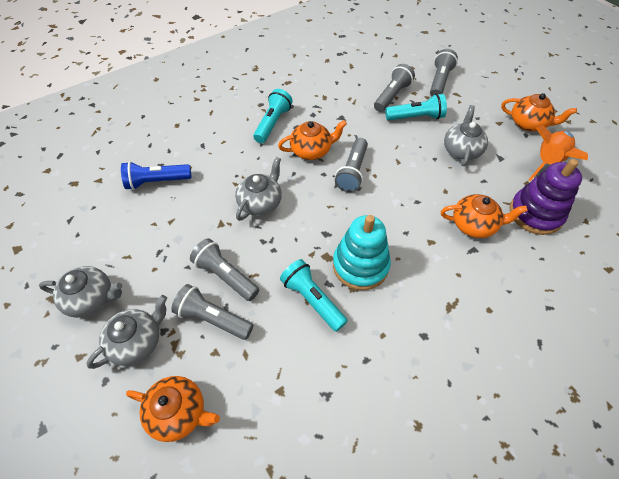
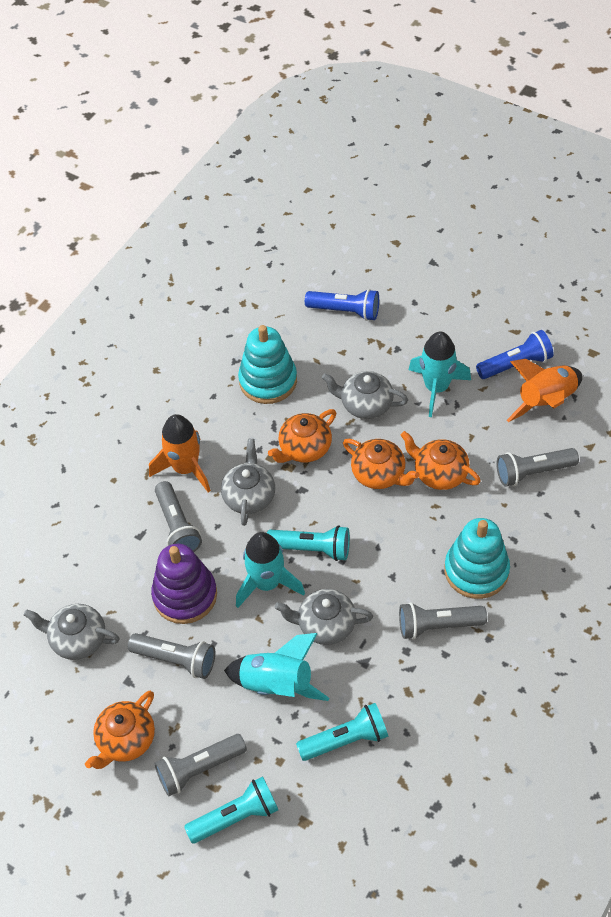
blue flashlight: 1 -> 2
orange rocket: 1 -> 2
turquoise rocket: 0 -> 3
turquoise stacking toy: 1 -> 2

